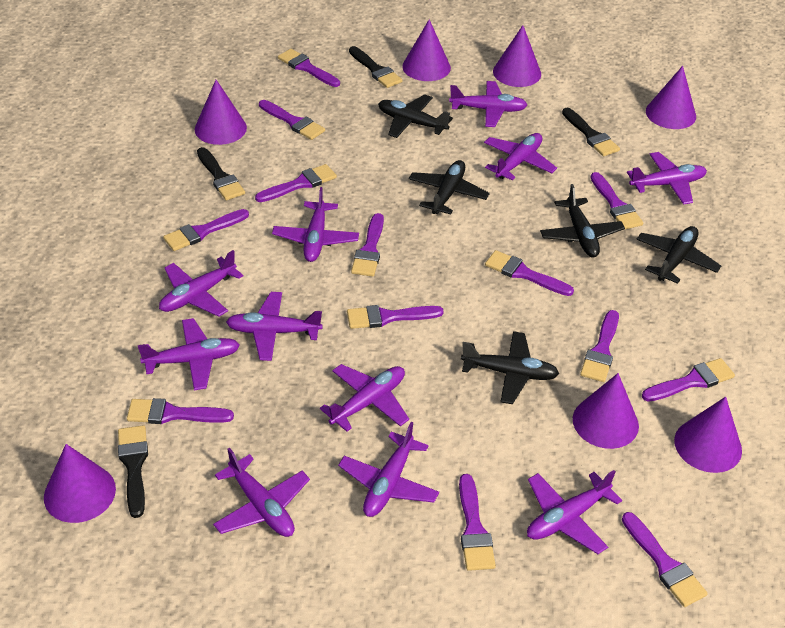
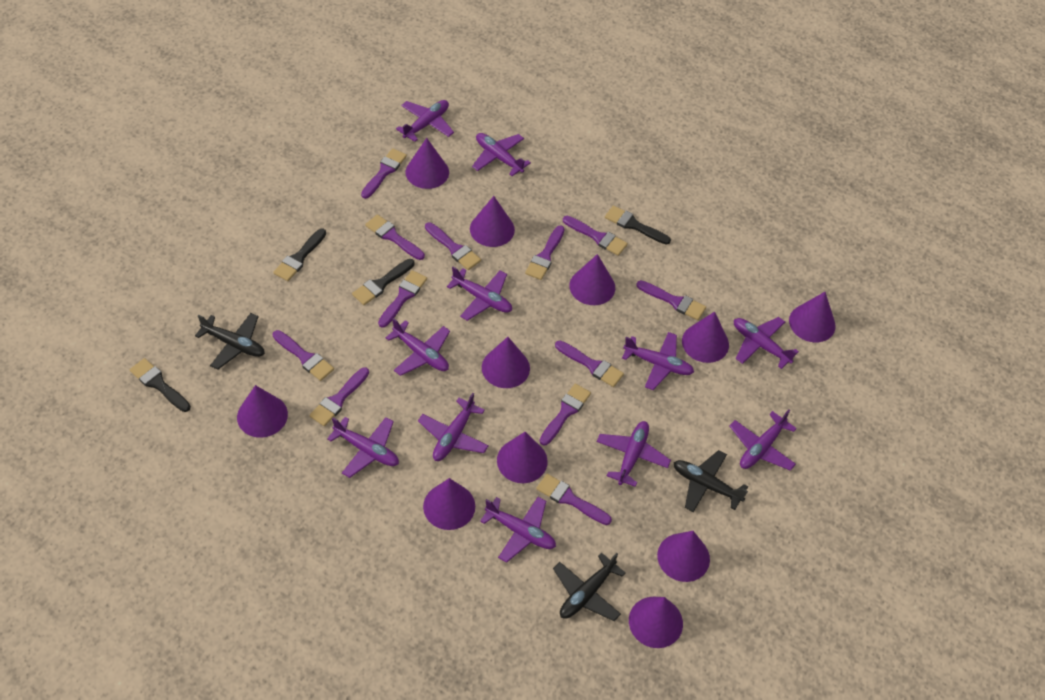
black plane: 5 -> 3
purple brush: 13 -> 12
purple cone: 7 -> 11

